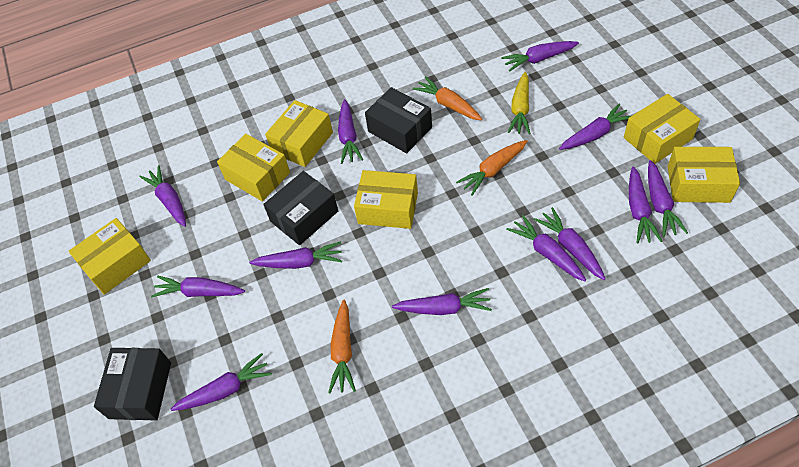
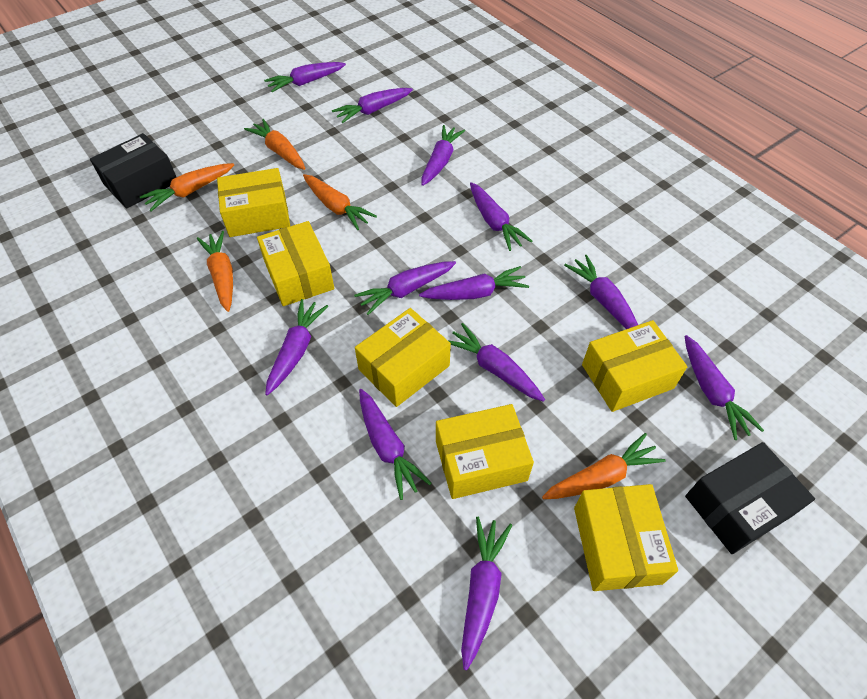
black box: 3 -> 2
orange carrot: 3 -> 5
yellow carrot: 1 -> 0

